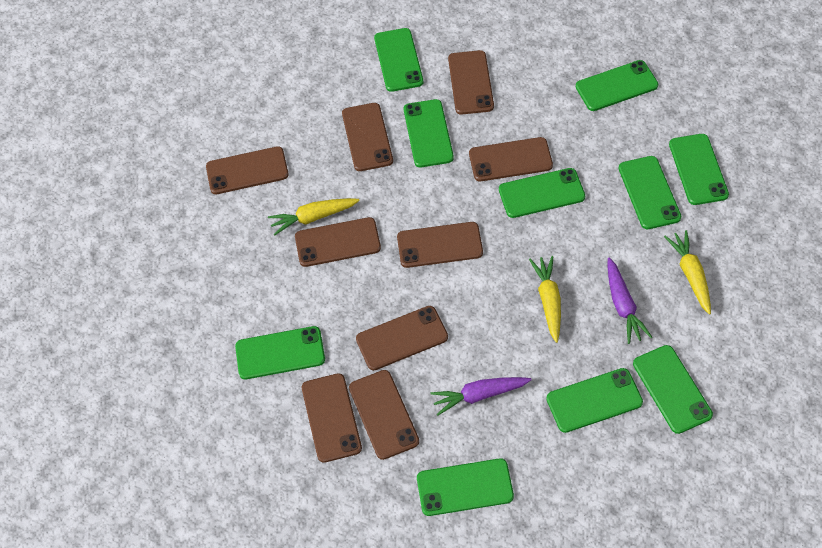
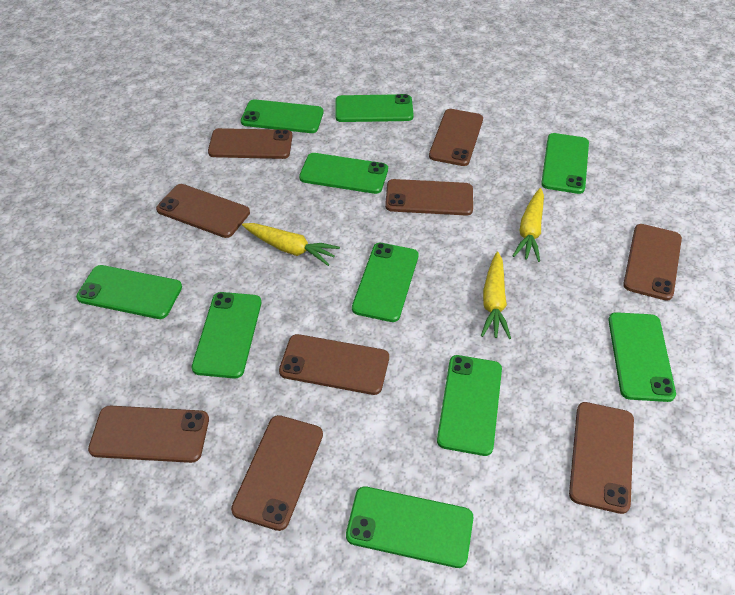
purple carrot: 2 -> 0

